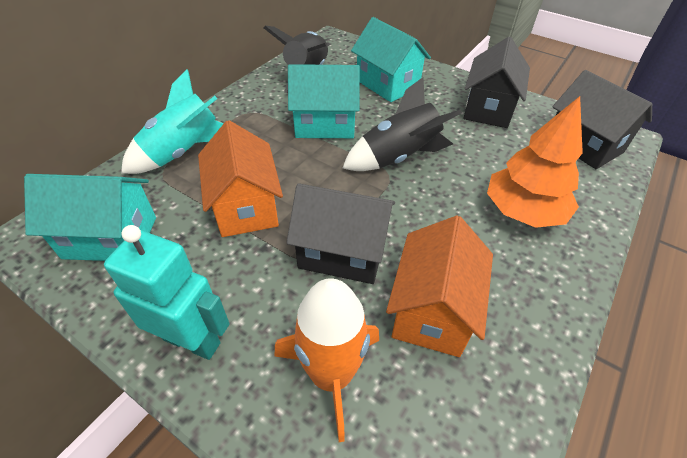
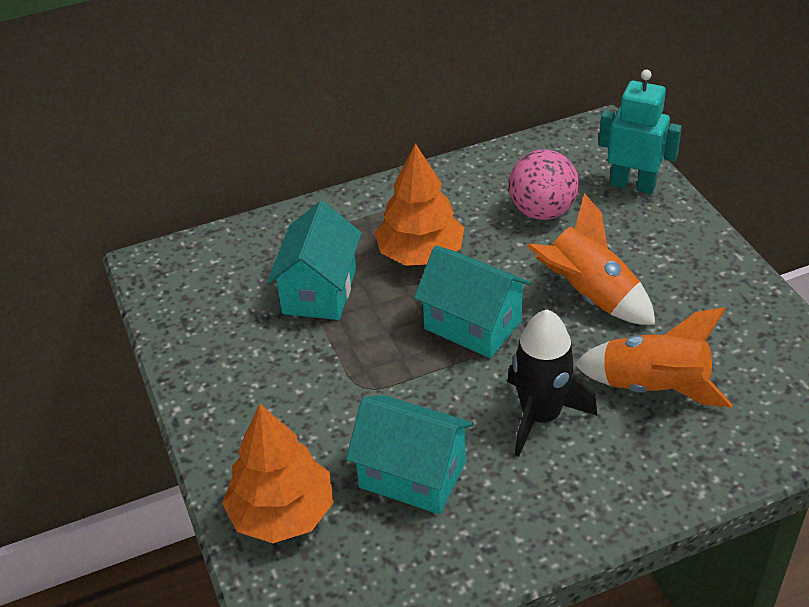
black house: 3 -> 0
black rocket: 2 -> 1
orange house: 2 -> 0
orange rocket: 1 -> 2
orange tree: 1 -> 2
pink ball: 0 -> 1
turquoise rocket: 1 -> 0

